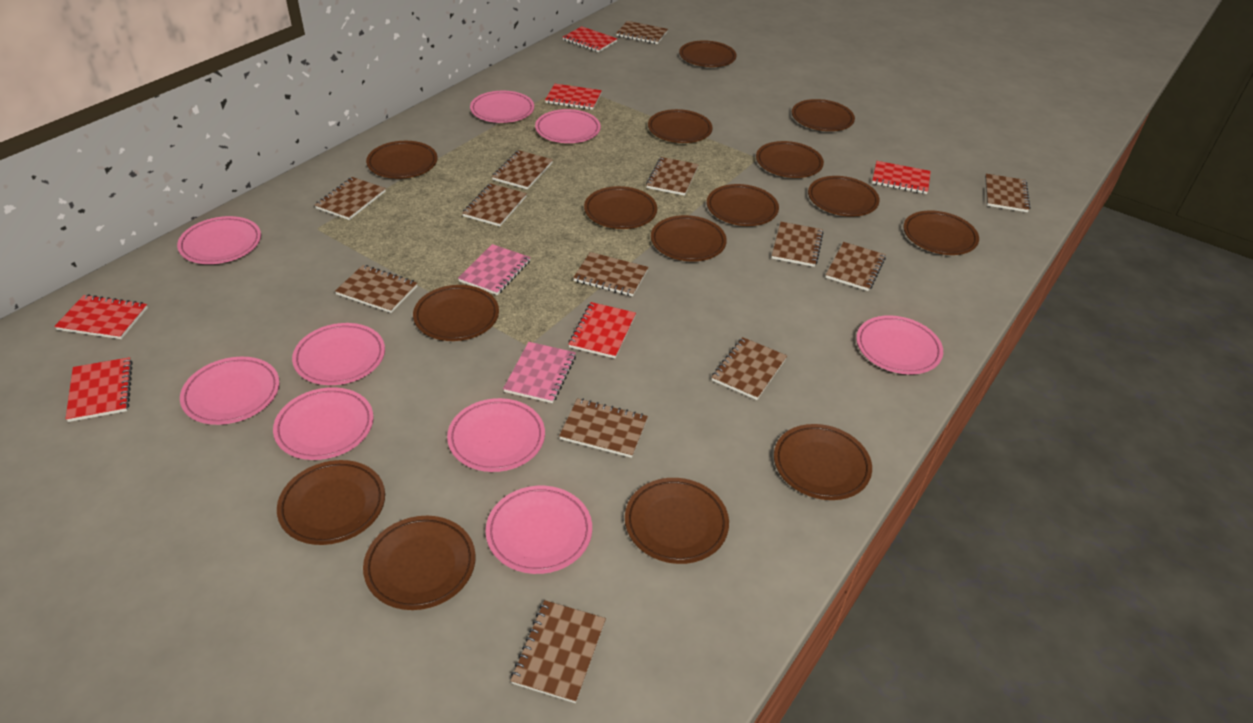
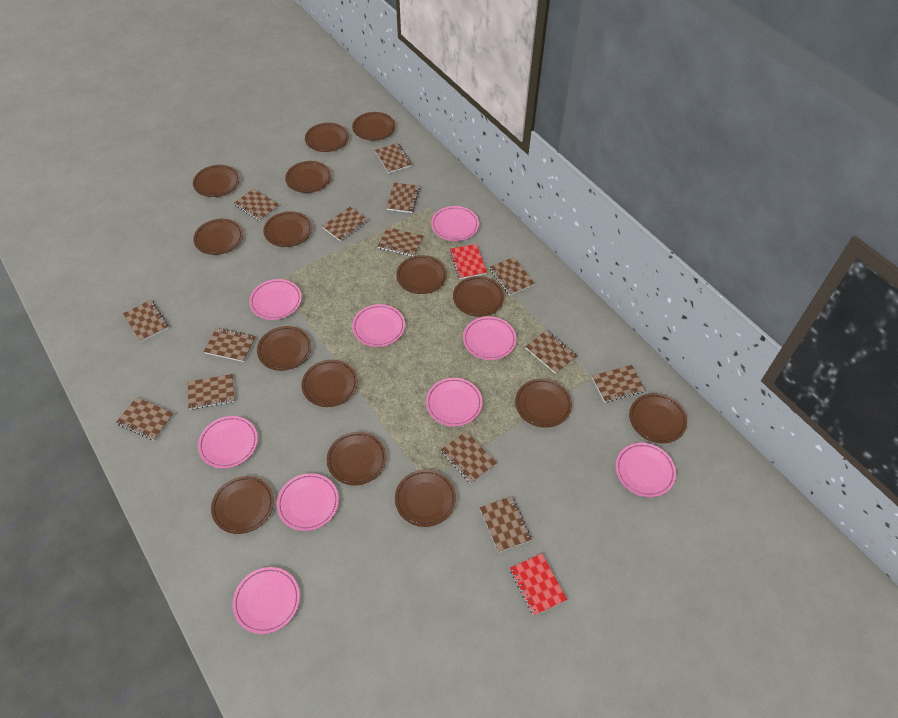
brown notebook: 13 -> 14
pink notebook: 2 -> 0
red notebook: 6 -> 2

